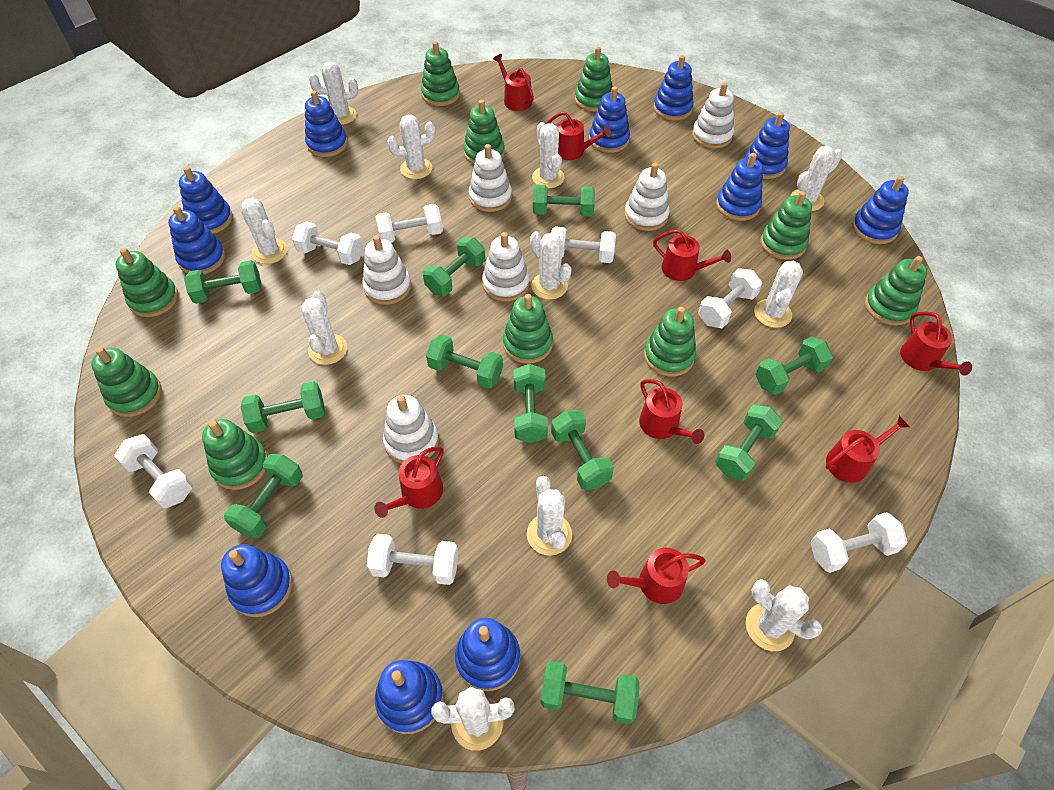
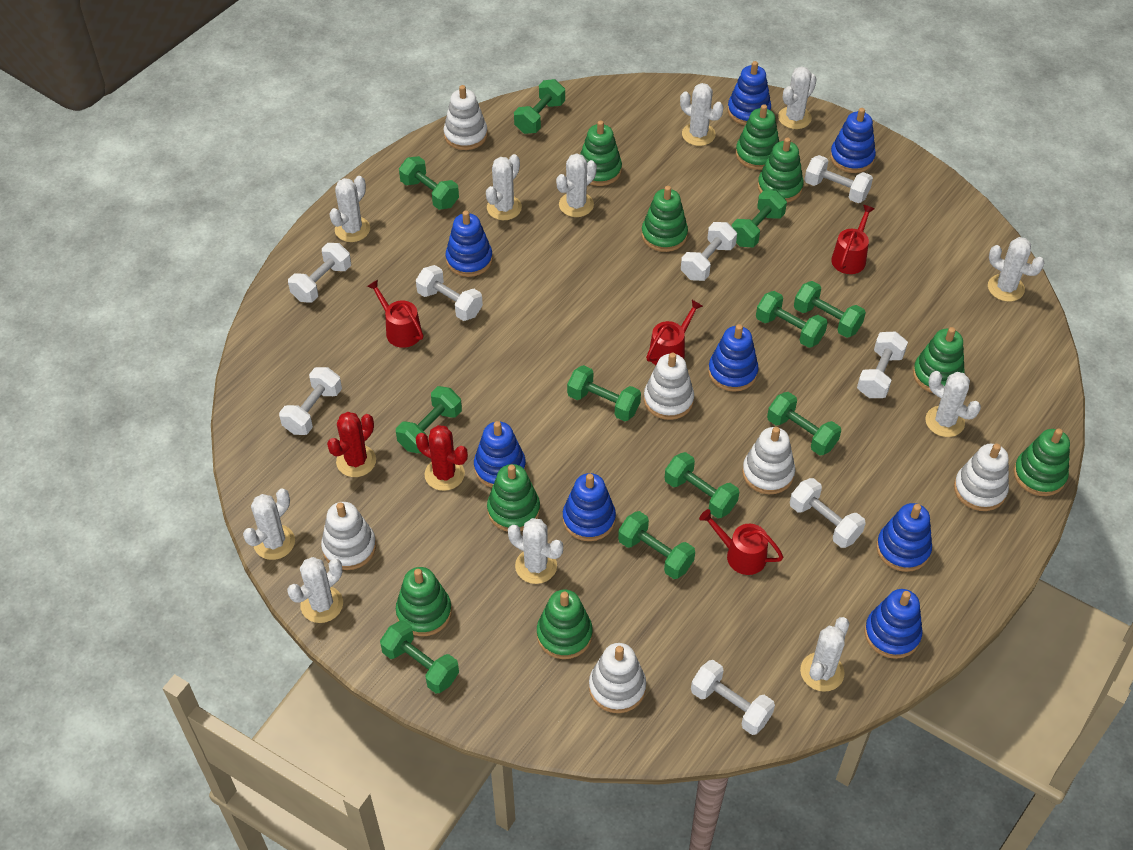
blue stacking toy: 11 -> 8
green stacking toy: 10 -> 9
red cactus: 0 -> 2
red watering can: 8 -> 4
white dumbbell: 7 -> 8

